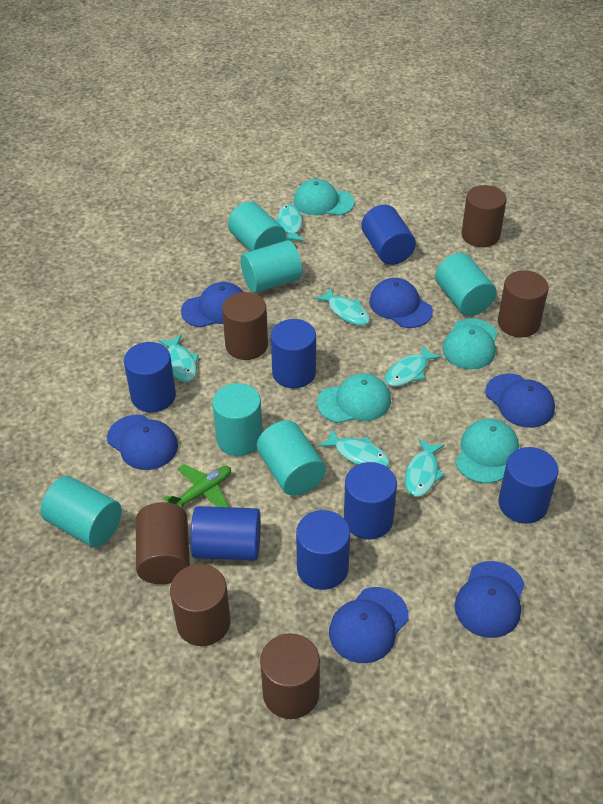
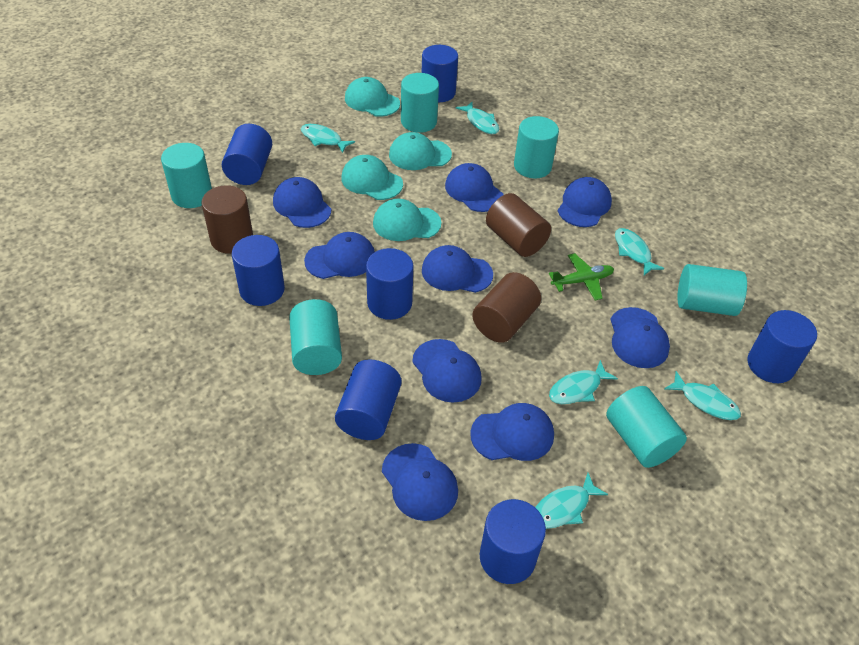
blue cap: 6 -> 9
brown cylinder: 6 -> 3

